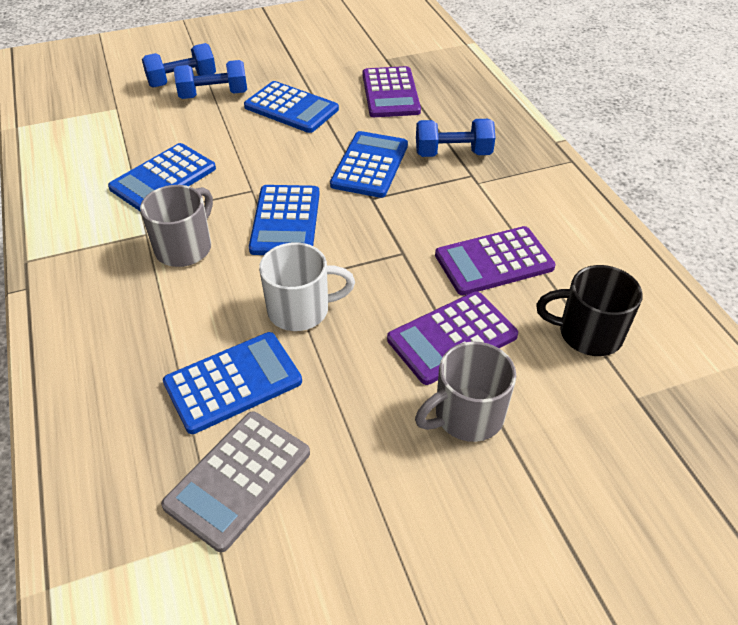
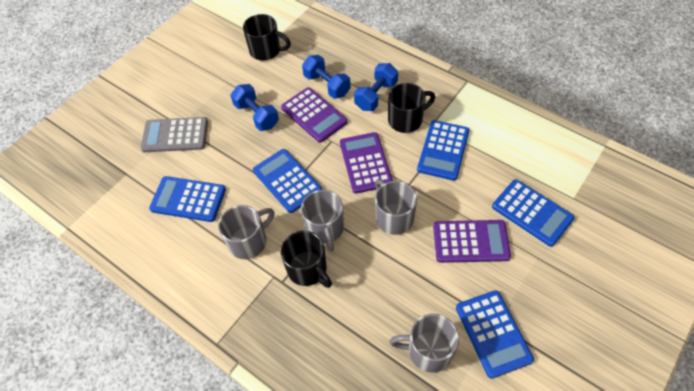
black mug: 1 -> 3
grey mug: 2 -> 4
white mug: 1 -> 0

